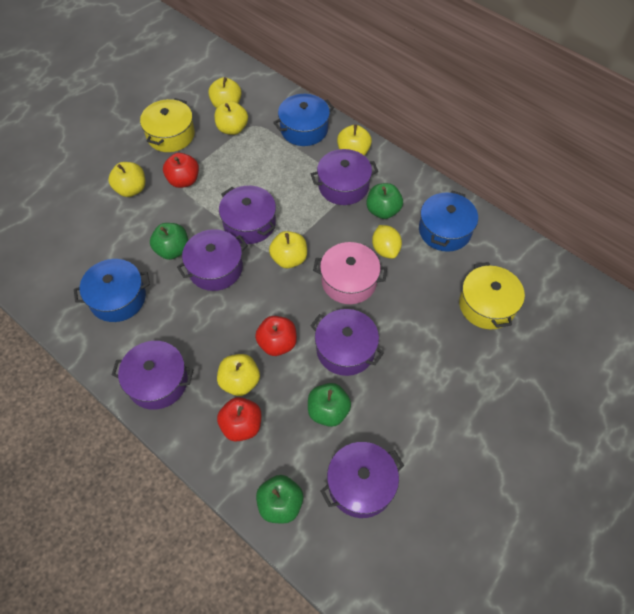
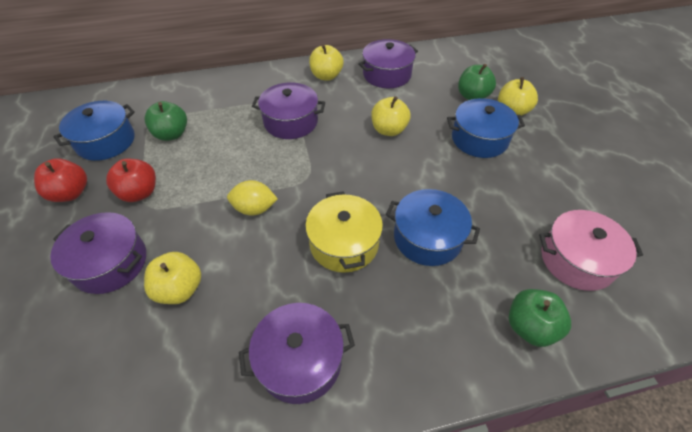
green apple: 4 -> 3
purple pot: 6 -> 4
red apple: 3 -> 2
yellow apple: 6 -> 4
yellow pot: 2 -> 1

